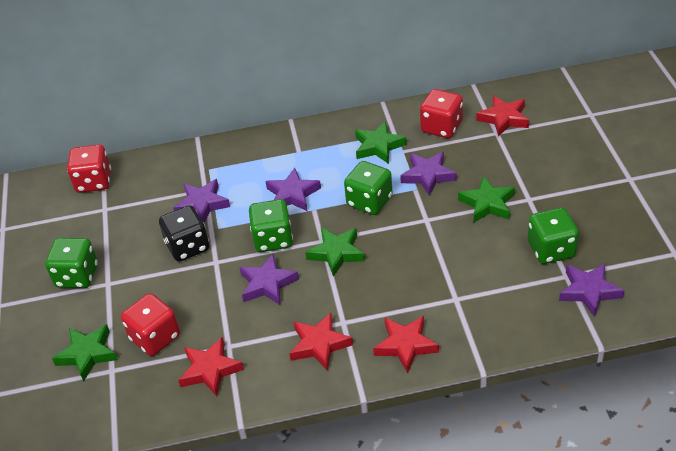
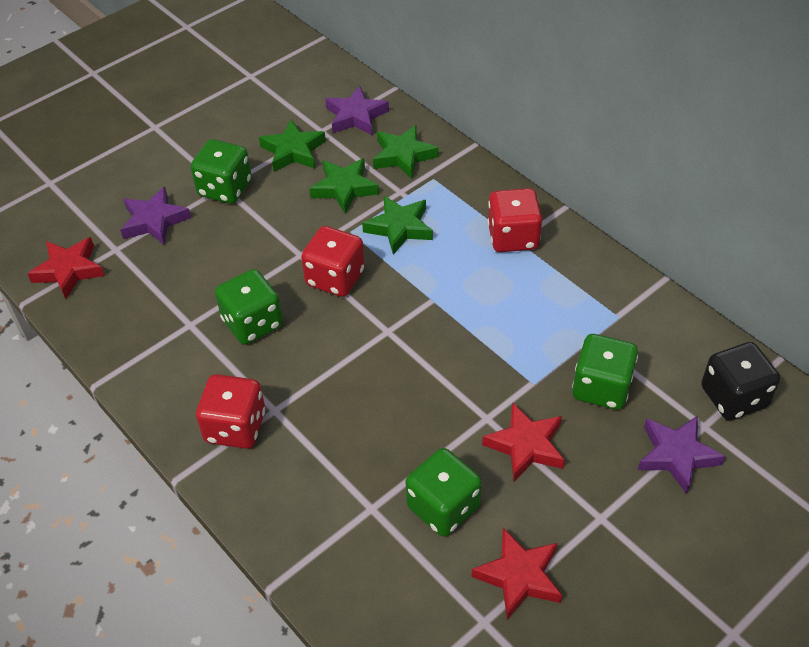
purple star: 5 -> 3
red star: 4 -> 3

